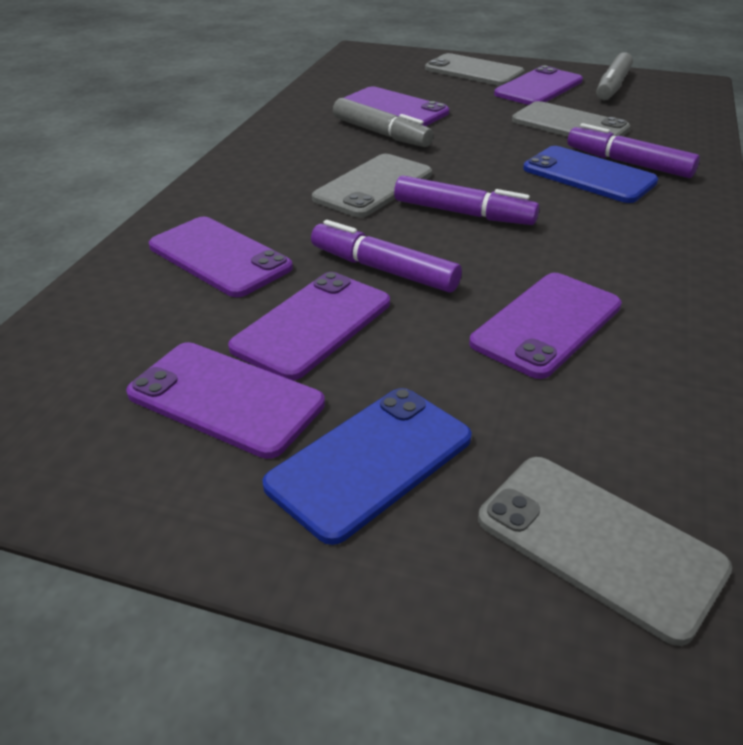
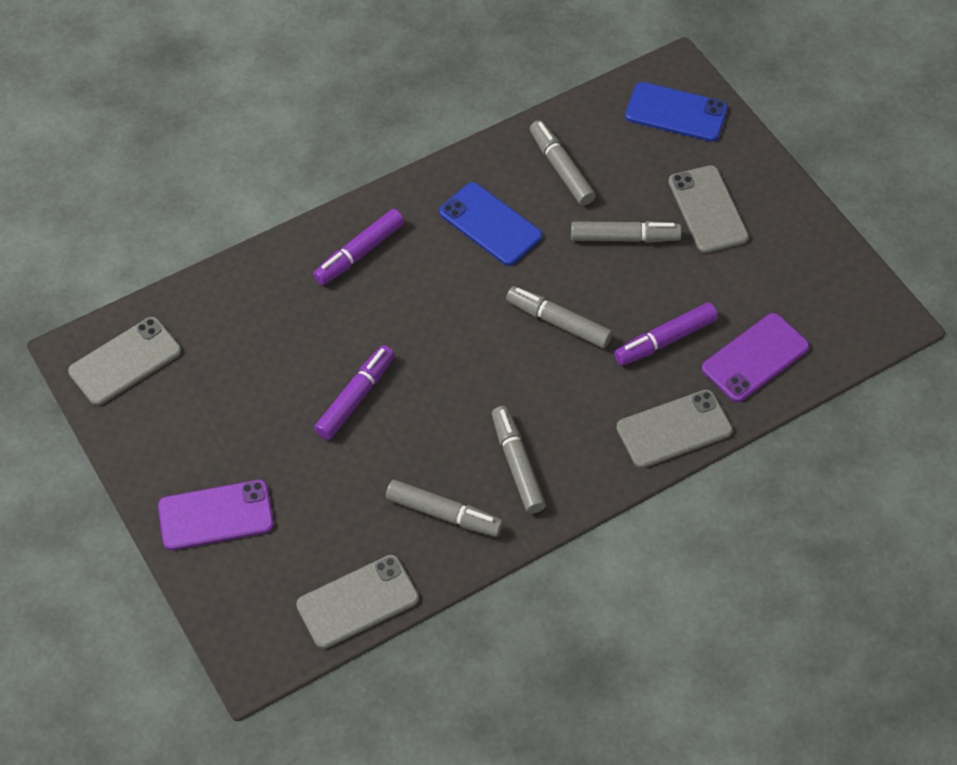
grey marker: 2 -> 5
purple phone: 6 -> 2

